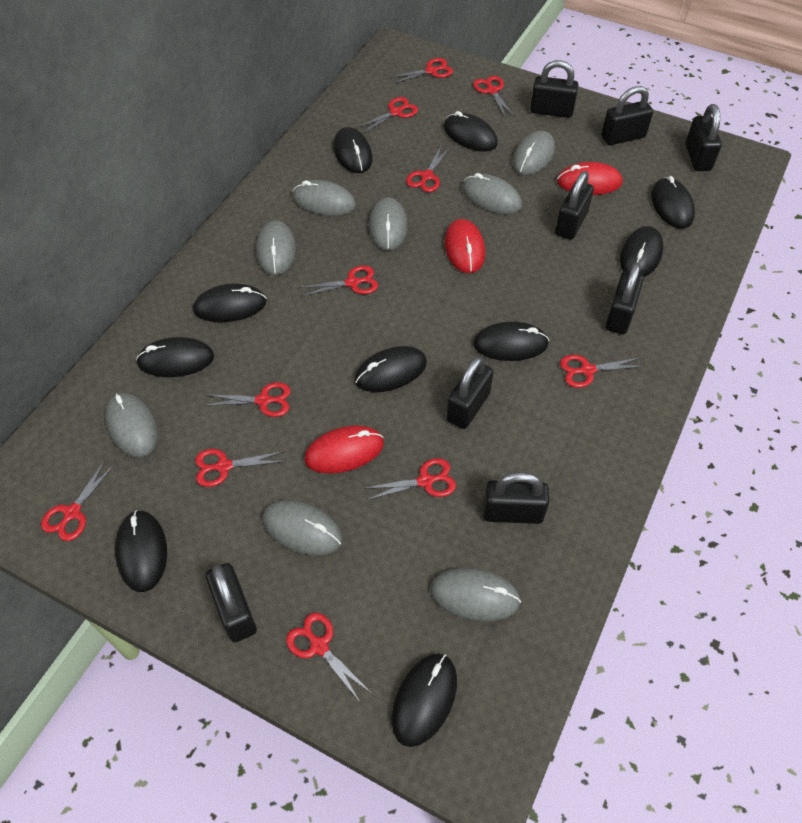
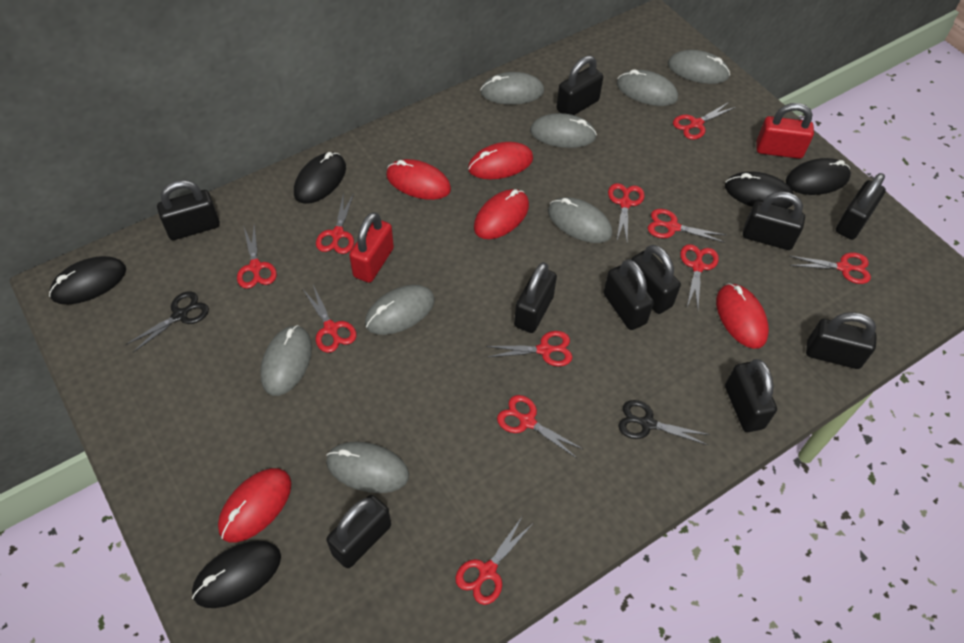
black mouse: 10 -> 5
black padlock: 8 -> 10
black scissors: 0 -> 2
red mouse: 3 -> 5
red padlock: 0 -> 2

